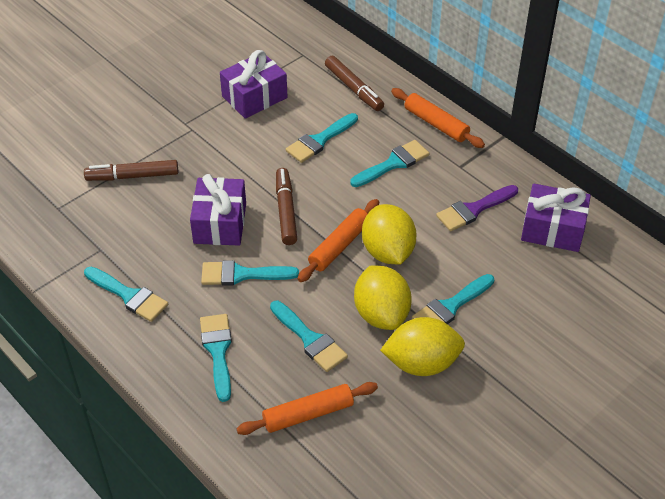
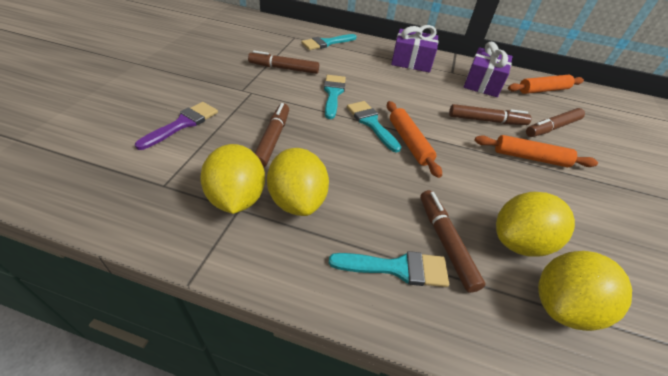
brown marker: 3 -> 5
purple gift: 3 -> 2
turquoise brush: 7 -> 4
yellow lemon: 3 -> 4

